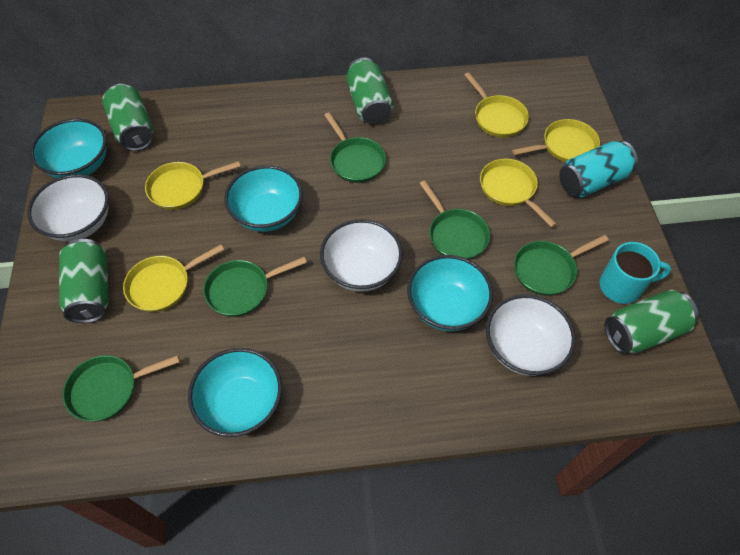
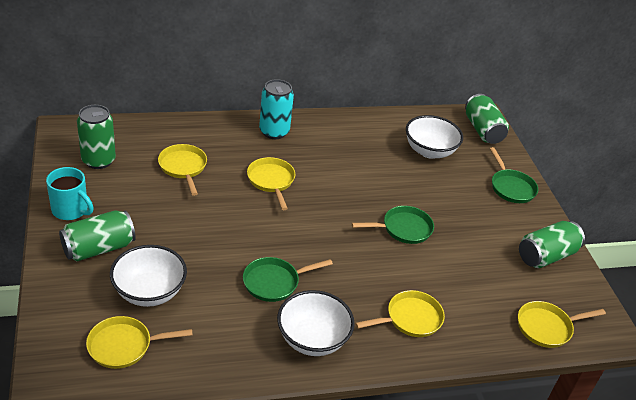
green pan: 5 -> 3
turquoise bowl: 4 -> 0

